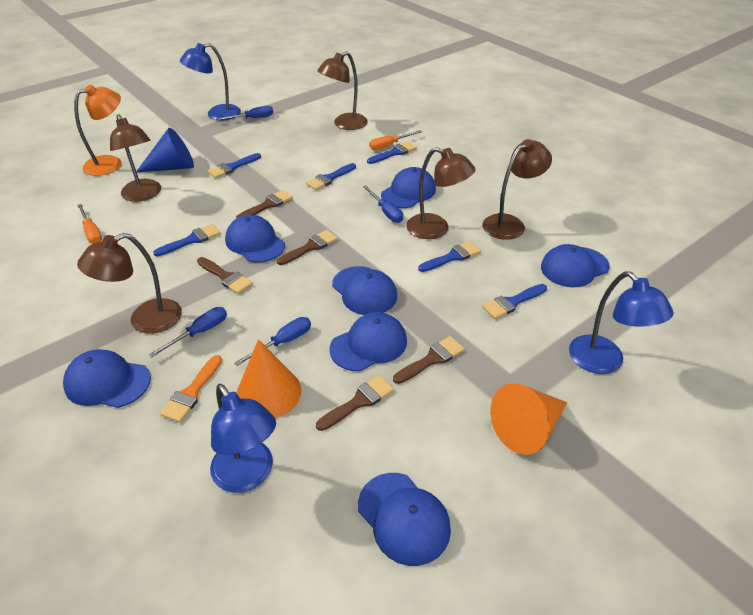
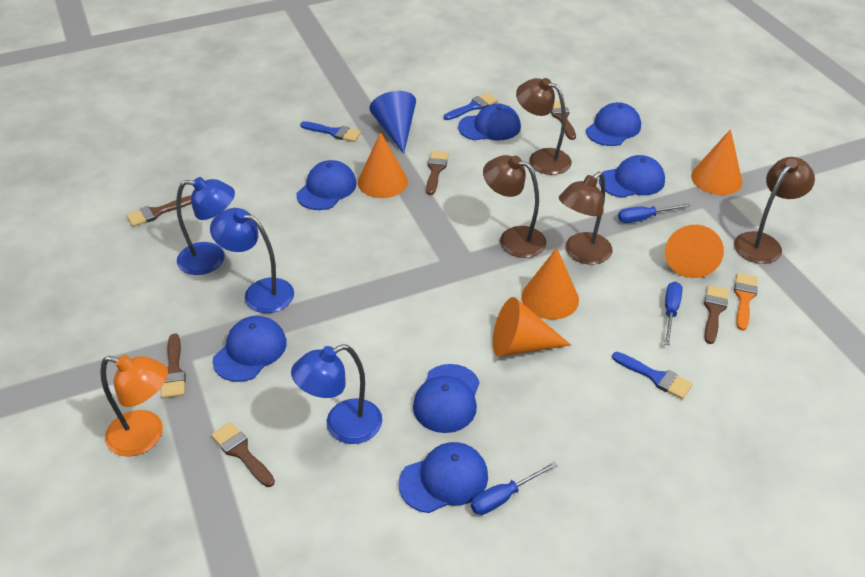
blue brush: 6 -> 3
blue screwdriver: 4 -> 3
brown brush: 5 -> 6
brown lamp: 5 -> 4
orange cone: 2 -> 5
orange screwdriver: 2 -> 0

